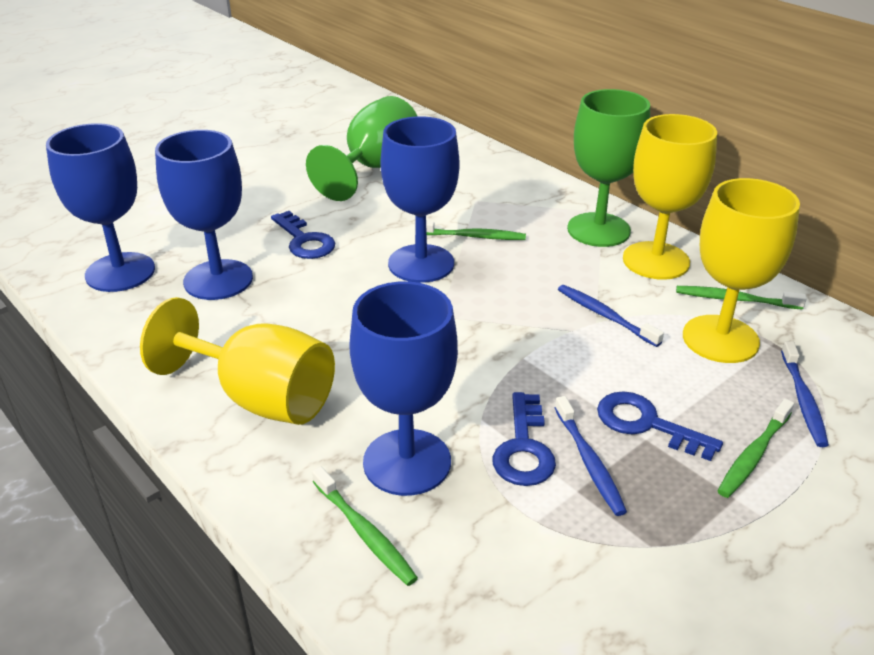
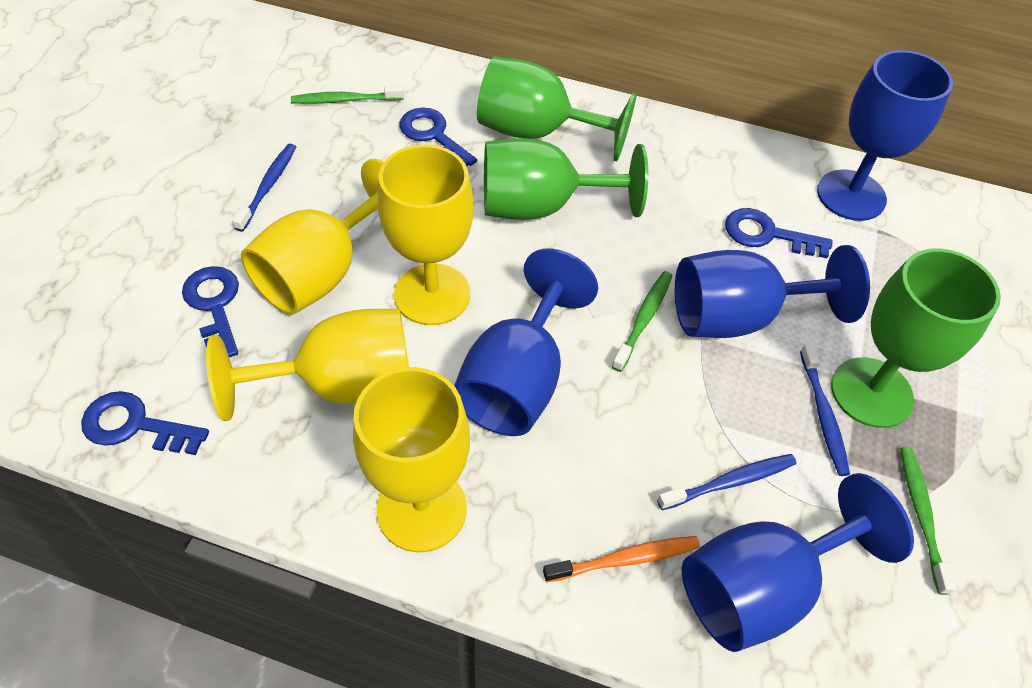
blue key: 3 -> 4
green goblet: 2 -> 3
green toothbrush: 4 -> 3
orange toothbrush: 0 -> 1
yellow goblet: 3 -> 4

